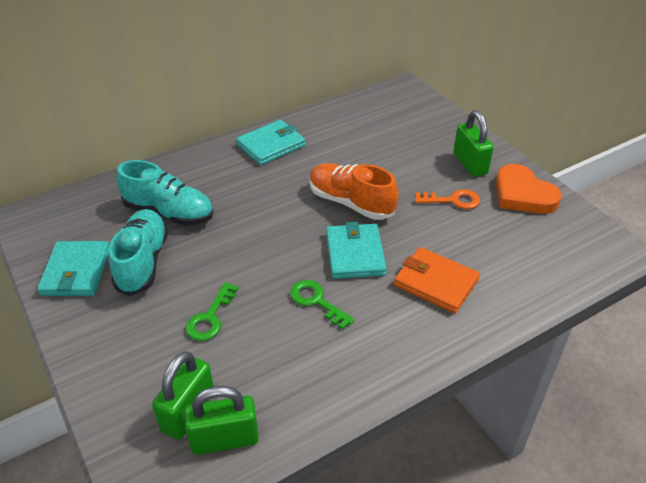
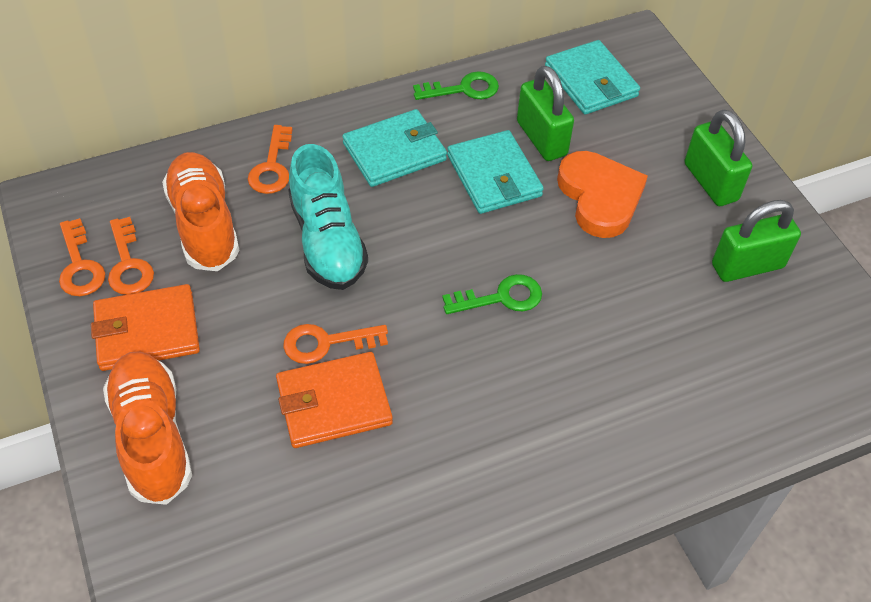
orange key: 1 -> 4
orange shoe: 1 -> 2
orange wallet: 1 -> 2
turquoise shoe: 2 -> 1

